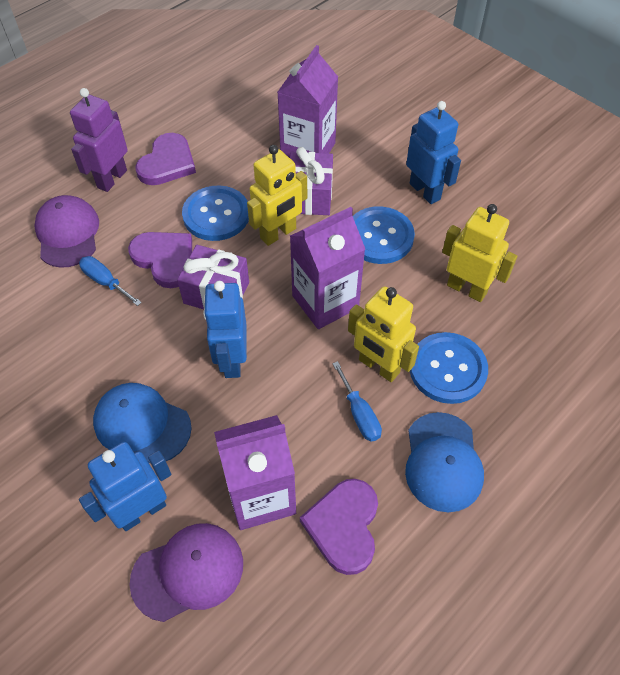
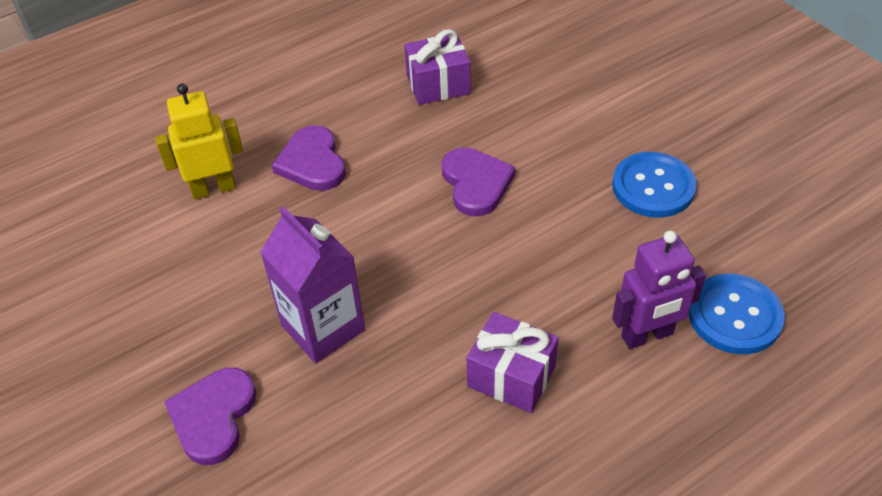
blue button: 3 -> 2
blue cap: 2 -> 0
blue robot: 3 -> 0
blue screwdriver: 2 -> 0
purple cap: 2 -> 0
purple carton: 3 -> 1
yellow robot: 3 -> 1

